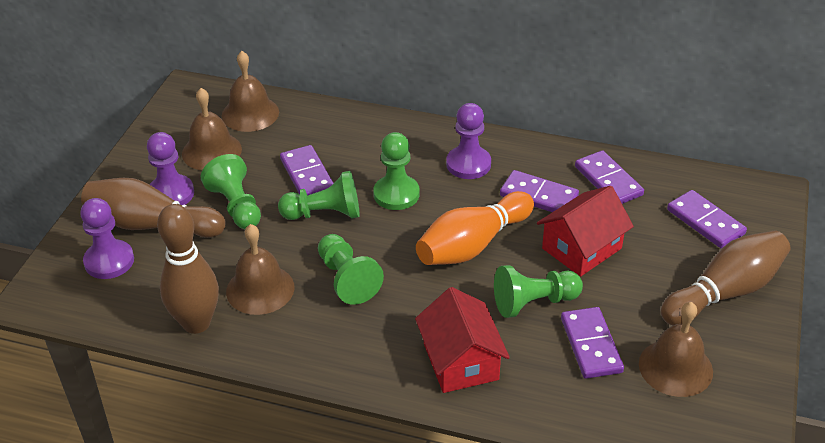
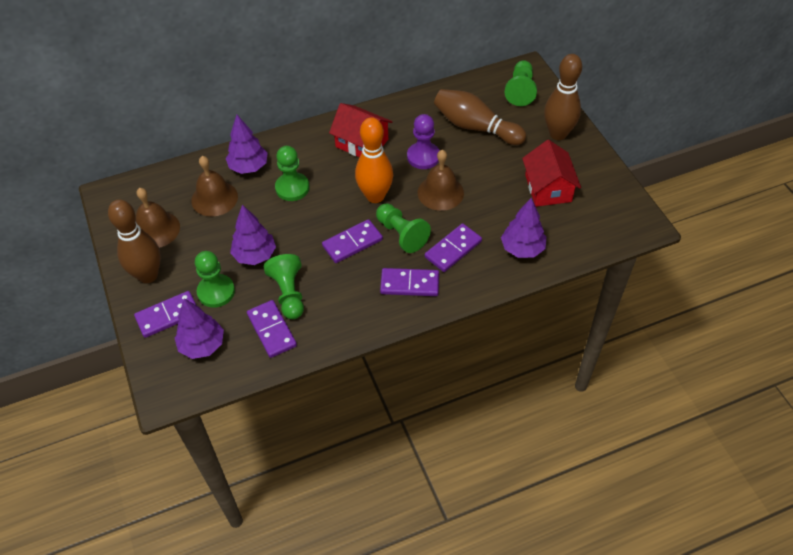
brown bell: 4 -> 3
purple pawn: 3 -> 1
purple tree: 0 -> 4

